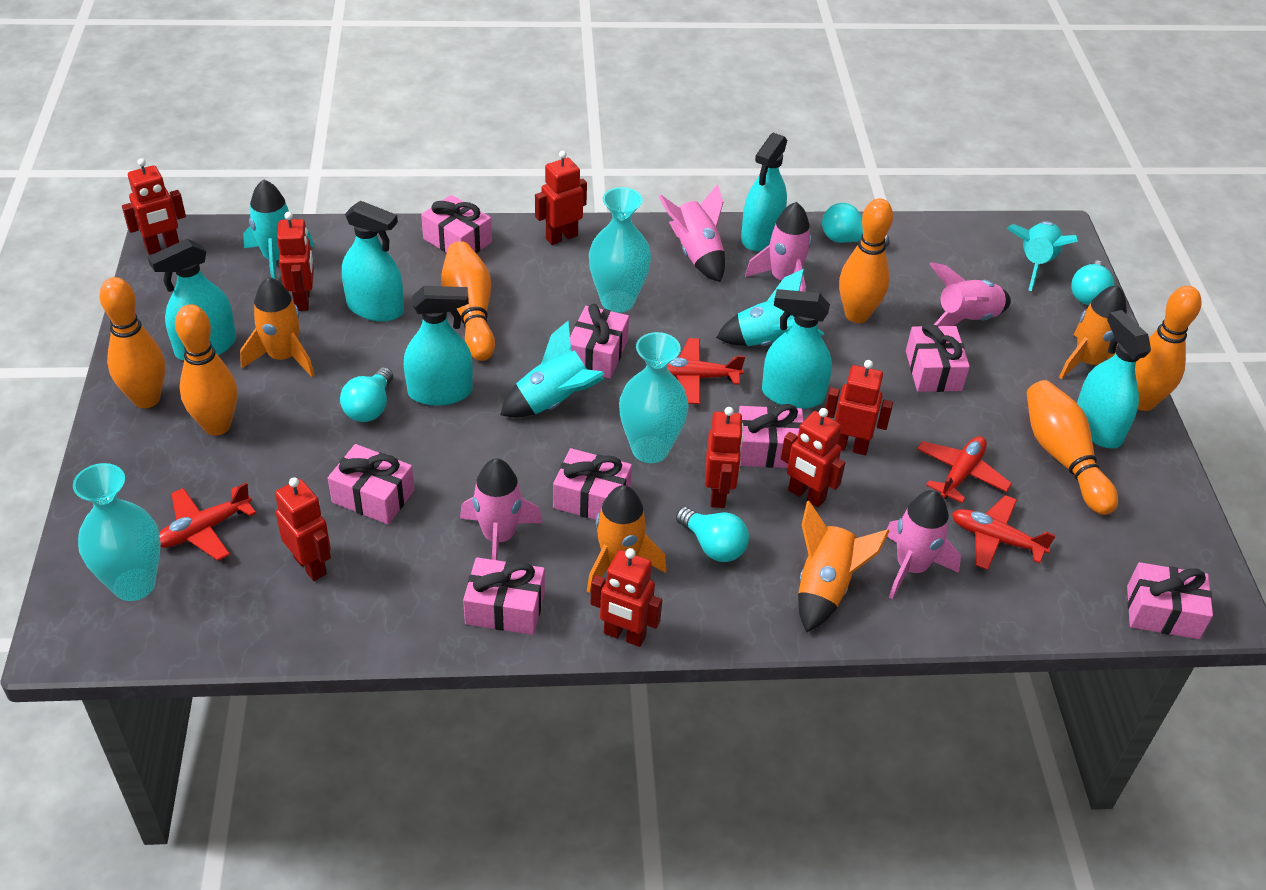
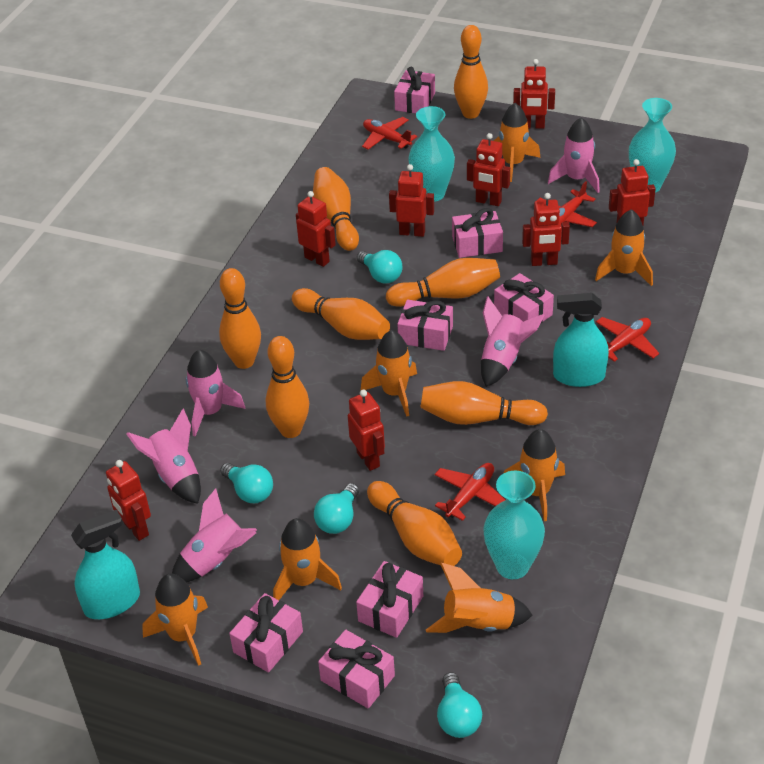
orange bowling pin: 6 -> 8
orange rocket: 4 -> 7
pink gift: 8 -> 7
turquoise rocket: 4 -> 0
turquoise spray bottle: 6 -> 2

